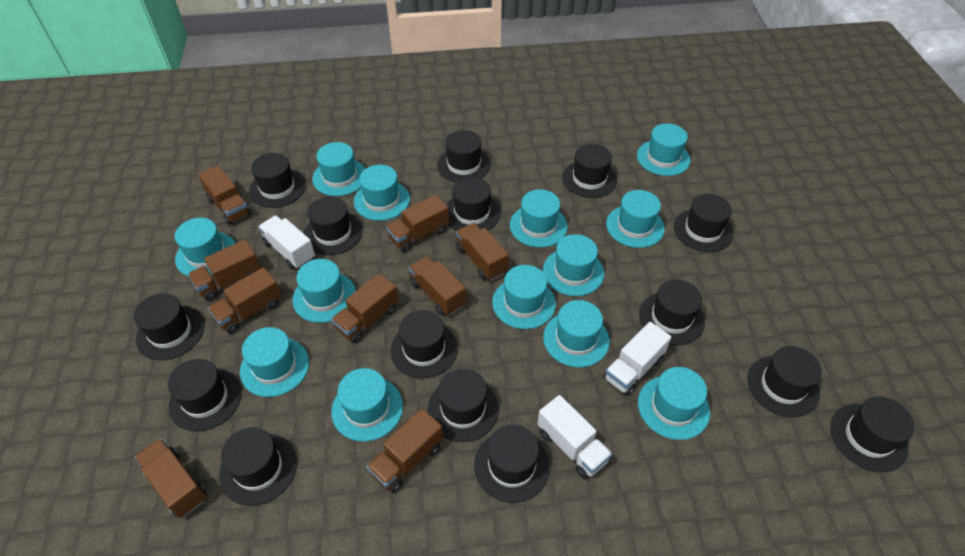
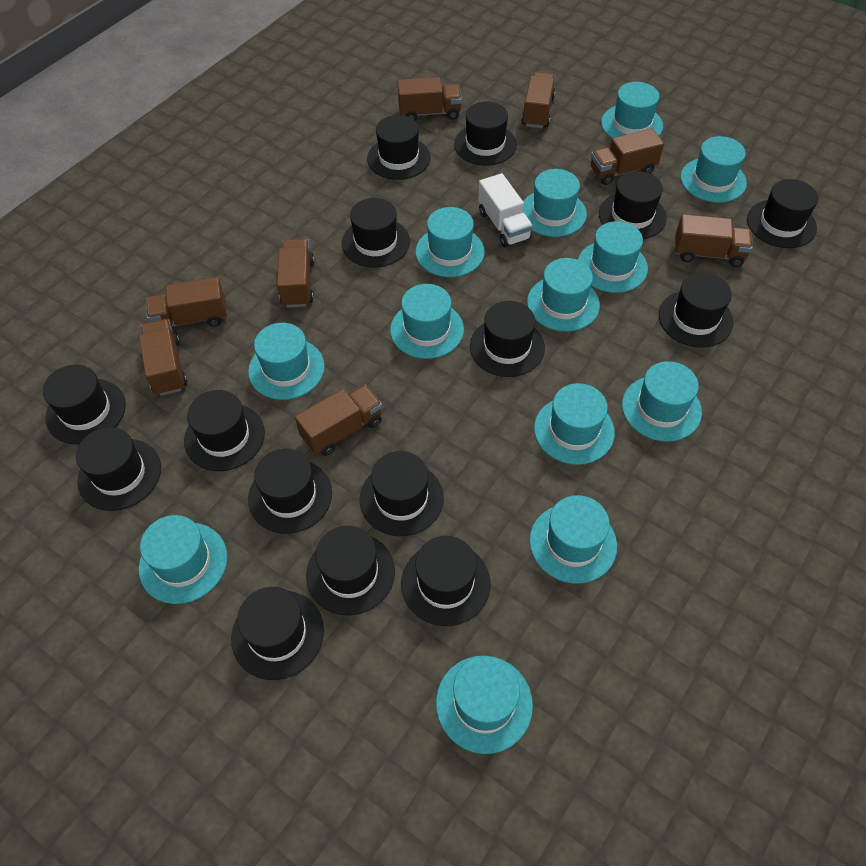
brown truck: 9 -> 8
white truck: 3 -> 1

